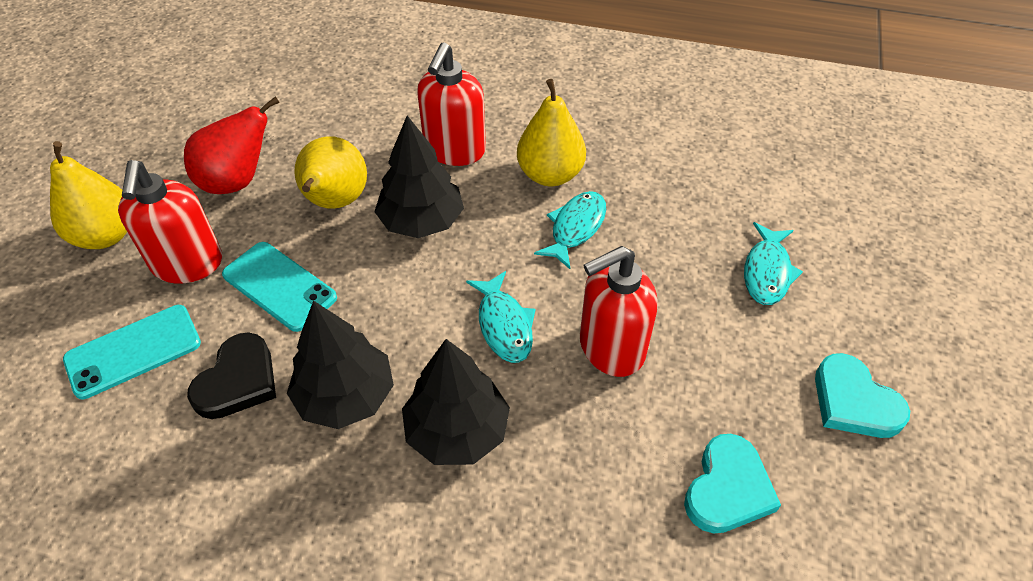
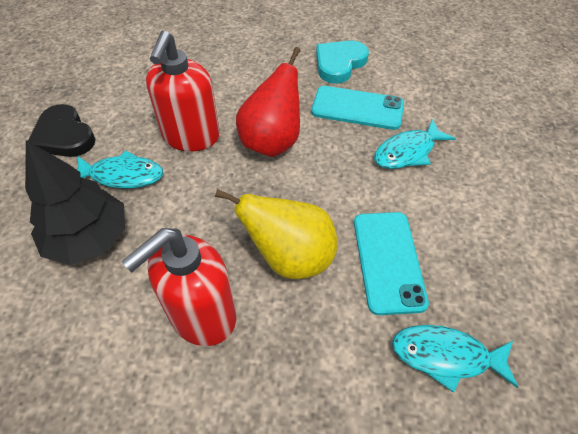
black tree: 3 -> 1
red soap dispenser: 3 -> 2
turquoise heart: 2 -> 1
yellow pear: 3 -> 1

